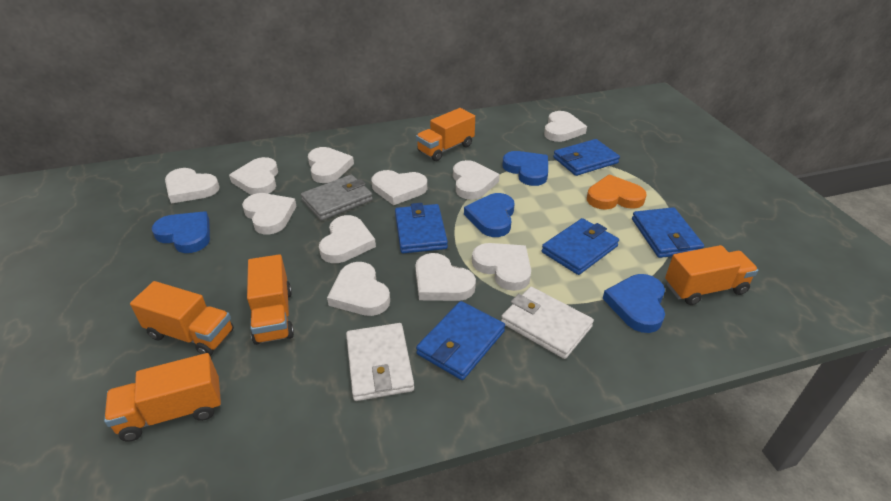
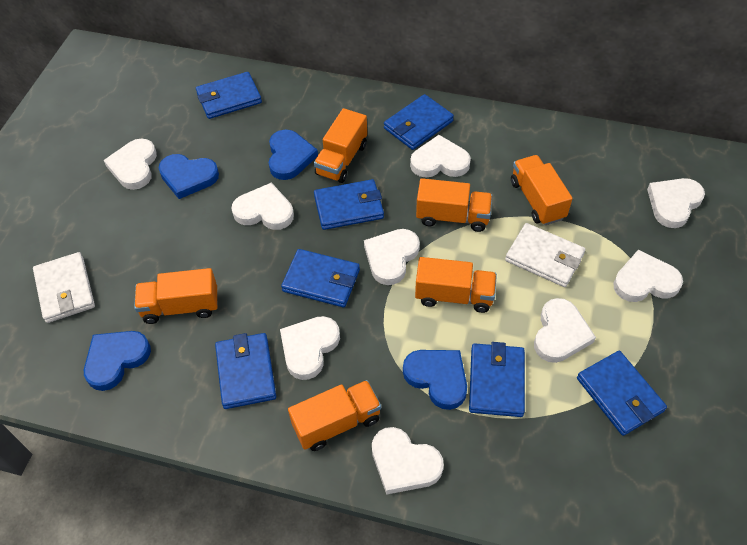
blue wallet: 5 -> 7
grey wallet: 1 -> 0
orange heart: 1 -> 0
orange truck: 5 -> 6
white heart: 11 -> 9

